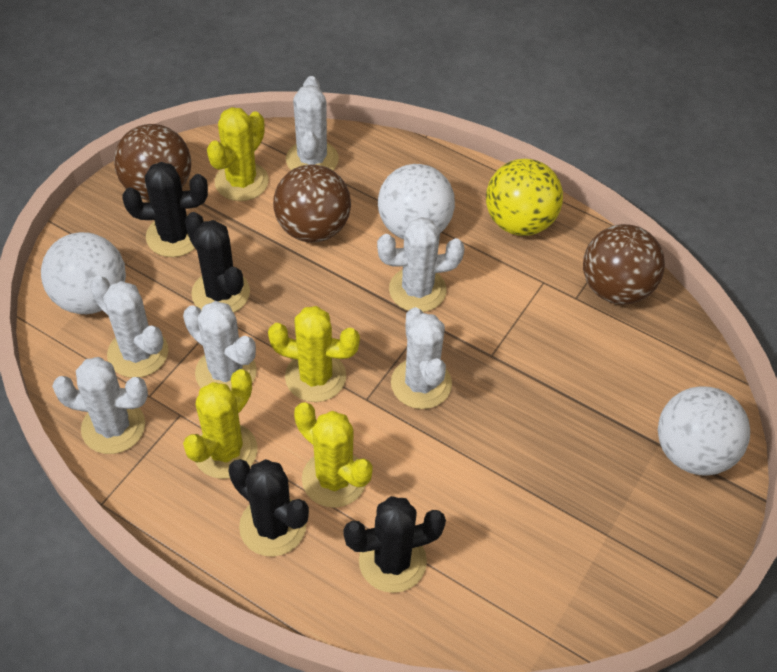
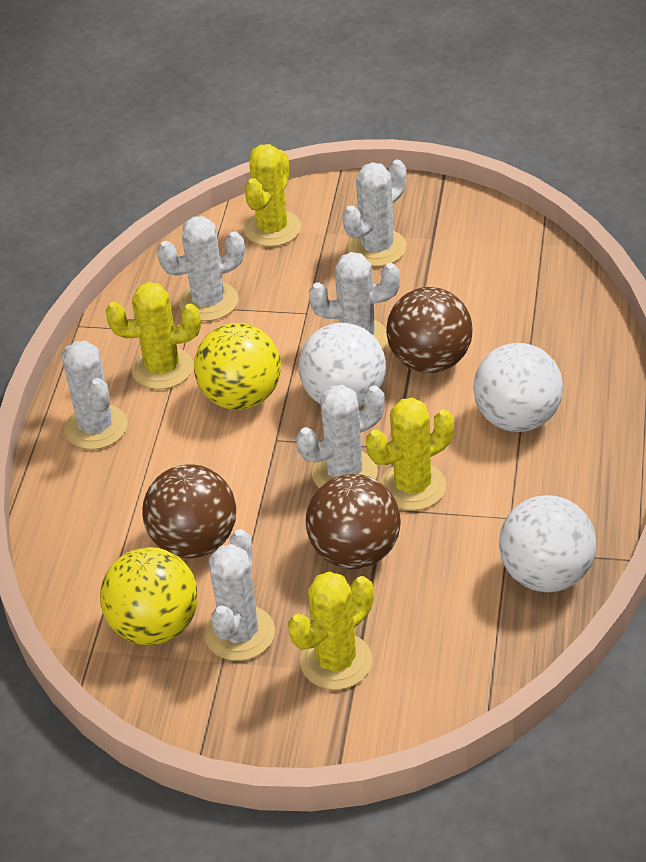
black cactus: 4 -> 0
yellow ball: 1 -> 2

